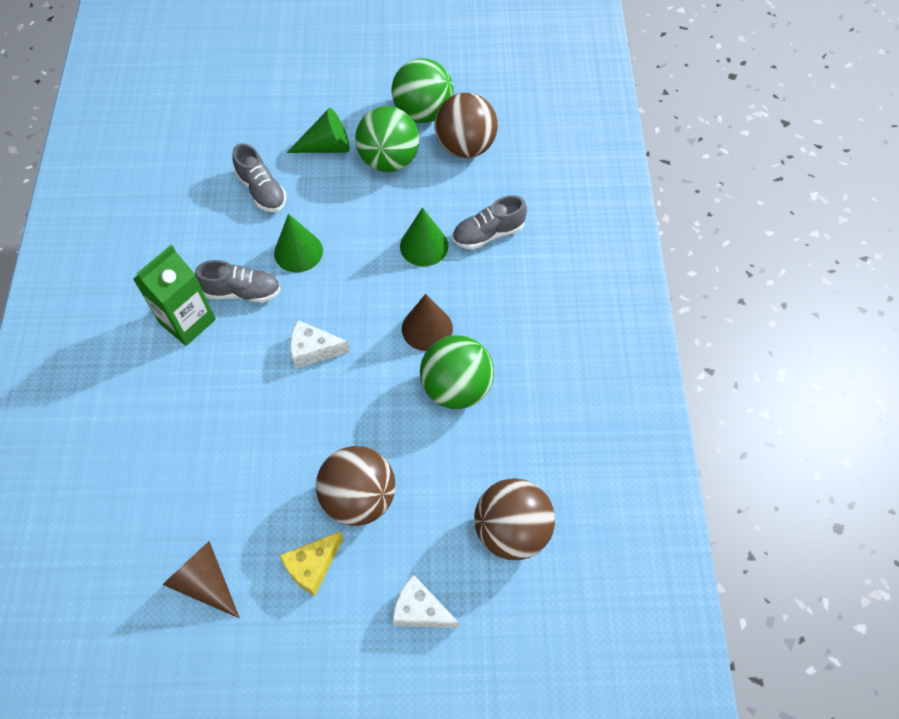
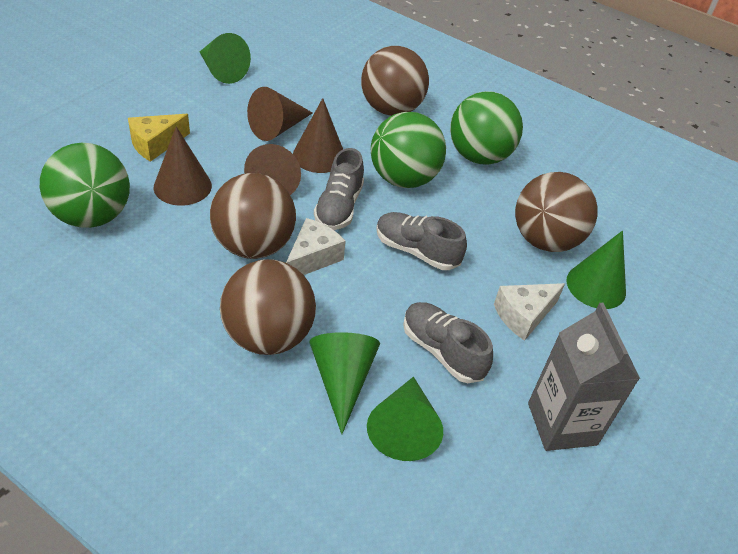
brown ball: 3 -> 4
brown cone: 2 -> 4
green carton: 1 -> 0
green cone: 3 -> 4
grey carton: 0 -> 1

